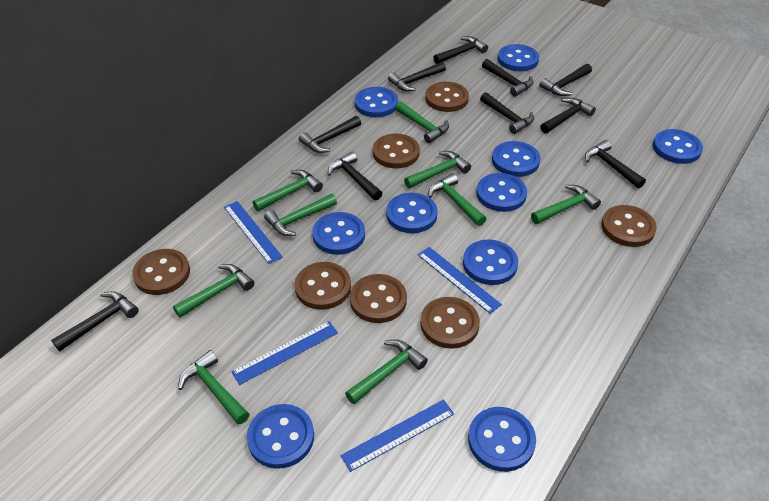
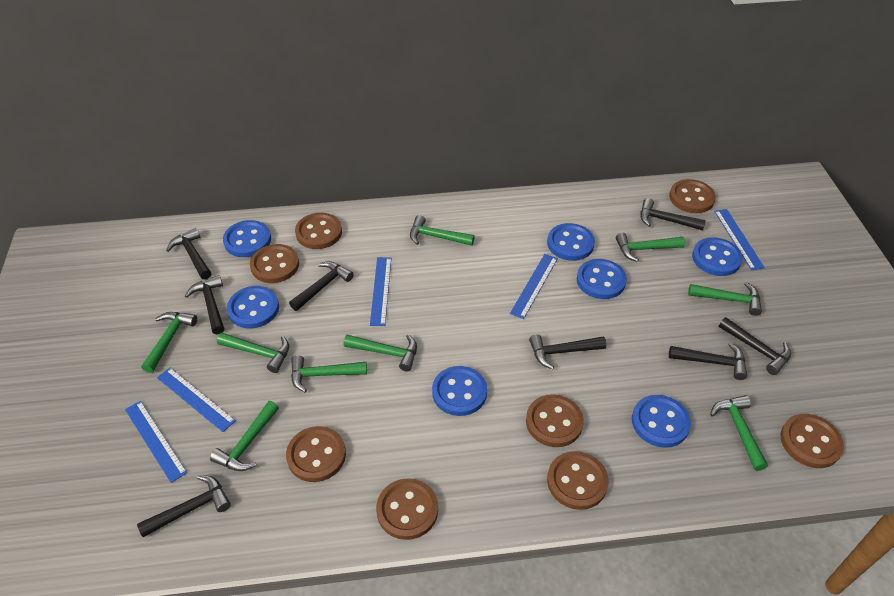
black hammer: 10 -> 8
blue button: 10 -> 7
blue ruler: 4 -> 5
brown button: 7 -> 8

